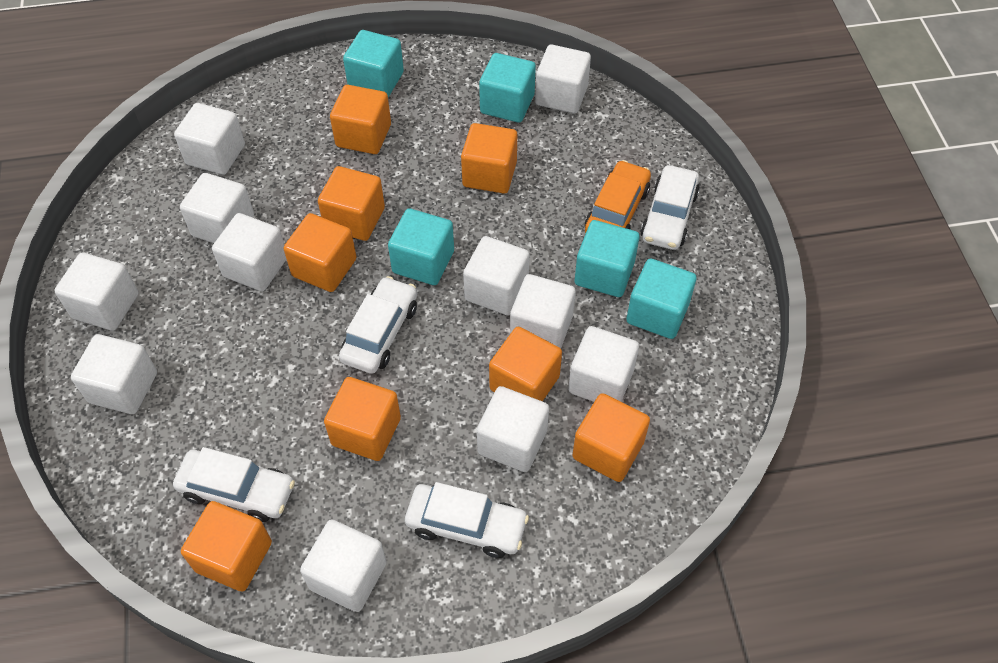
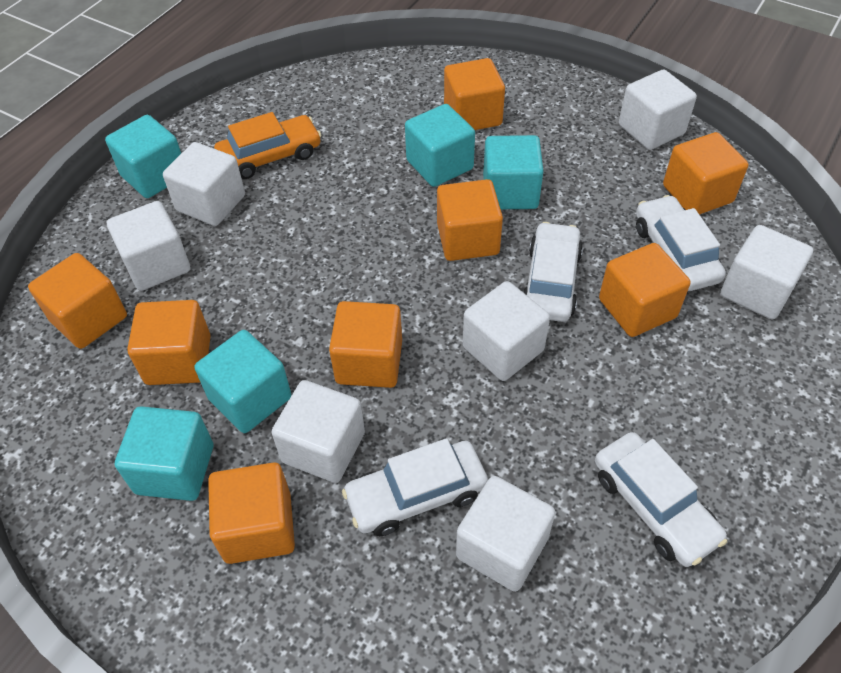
white cube: 11 -> 7

